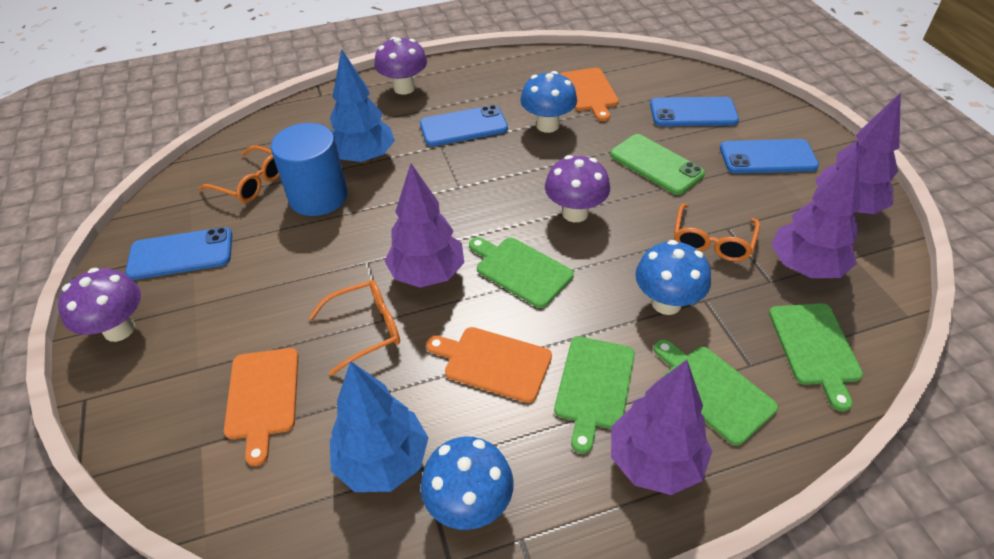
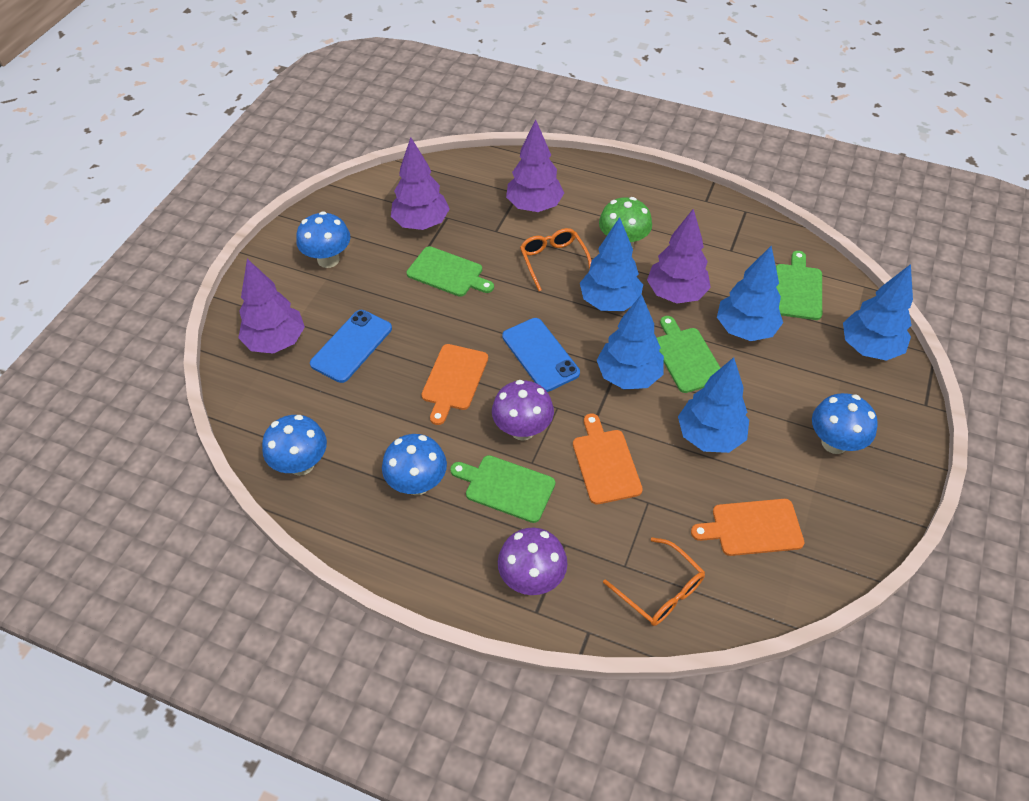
blue cylinder: 1 -> 0
blue mushroom: 3 -> 4
blue phone: 4 -> 2
blue tree: 2 -> 5
green mushroom: 0 -> 1
green phone: 1 -> 0
orange glasses: 3 -> 2
purple mushroom: 3 -> 2

